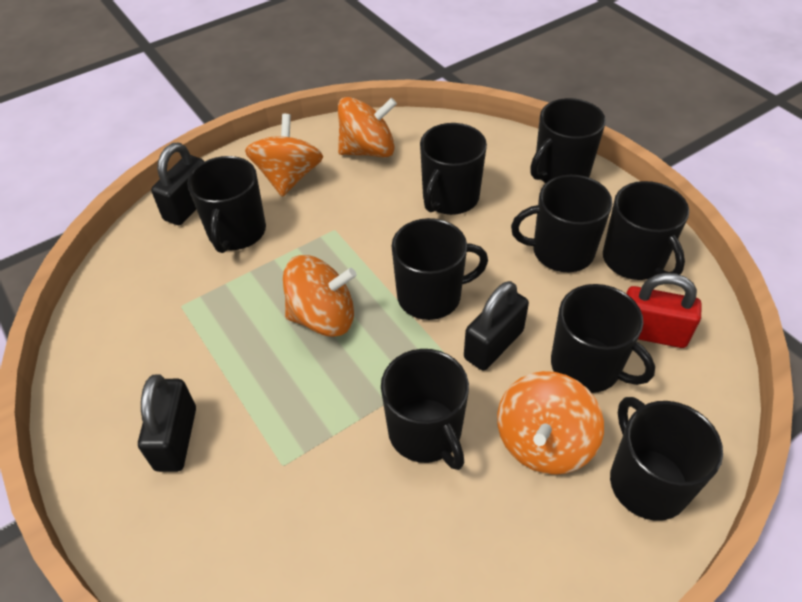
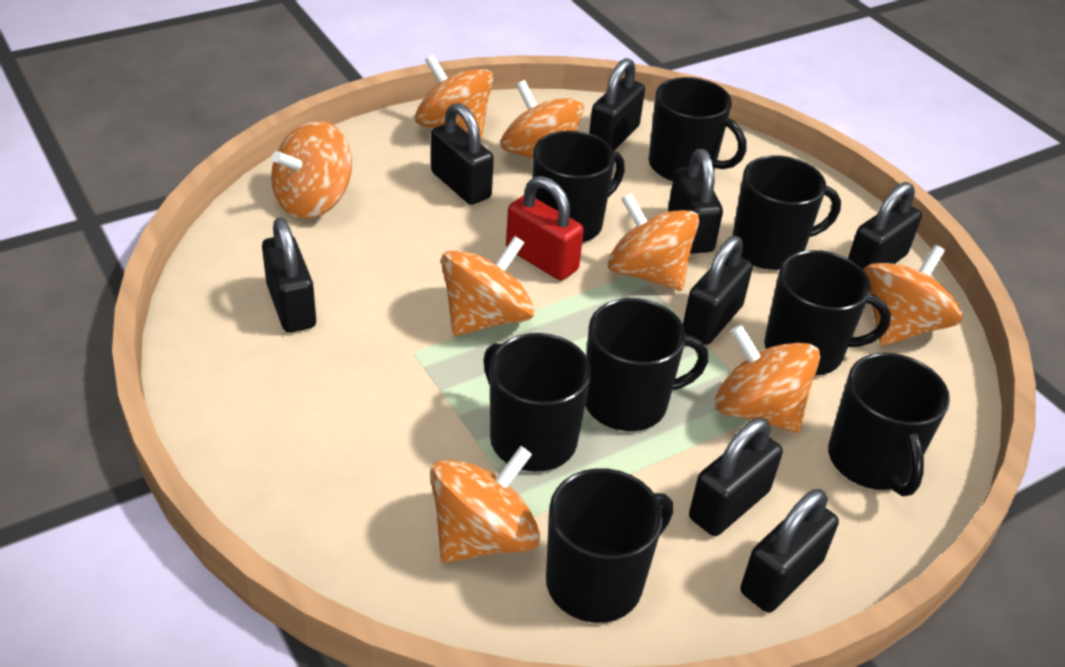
black mug: 9 -> 8
black padlock: 3 -> 8
orange spinning top: 4 -> 8

